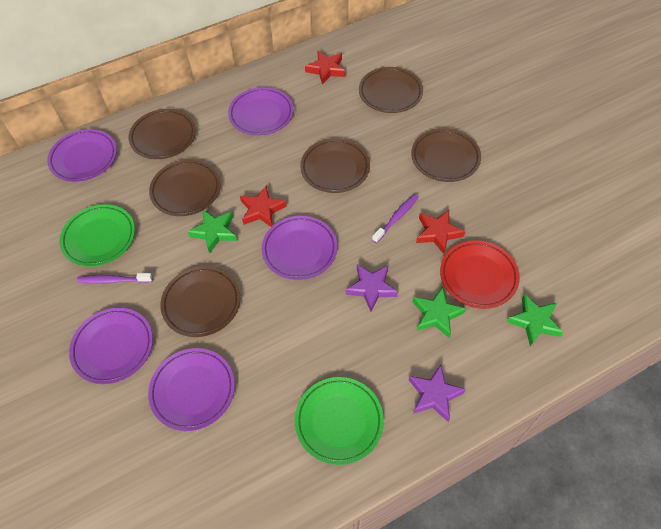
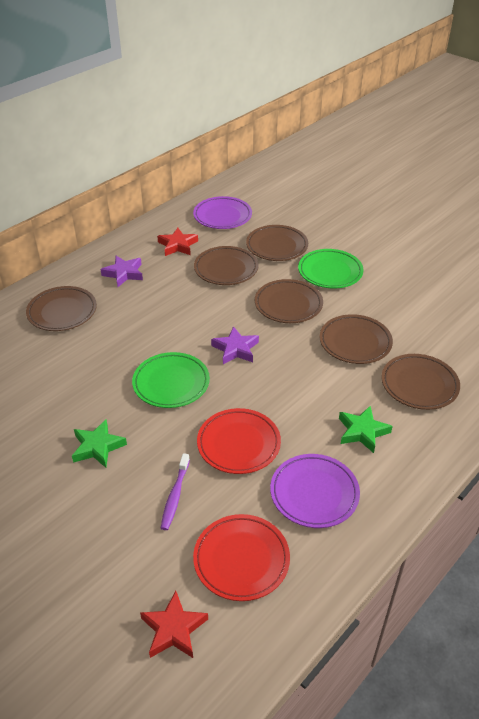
green star: 3 -> 2
purple plate: 5 -> 2
purple toothbrush: 2 -> 1
red plate: 1 -> 2
red star: 3 -> 2

